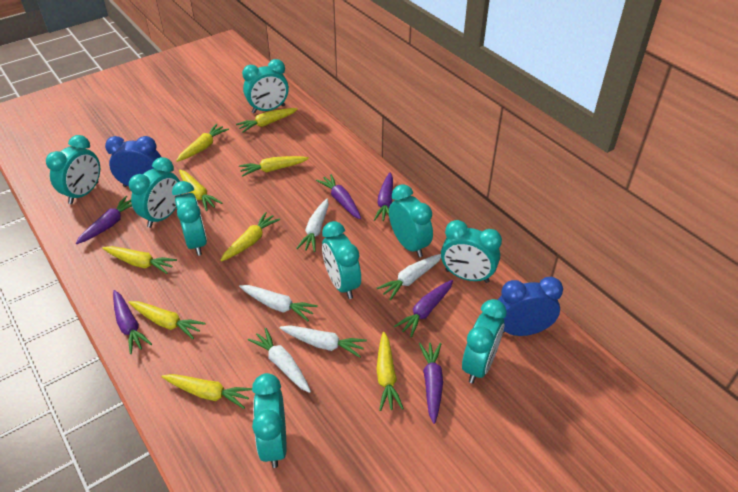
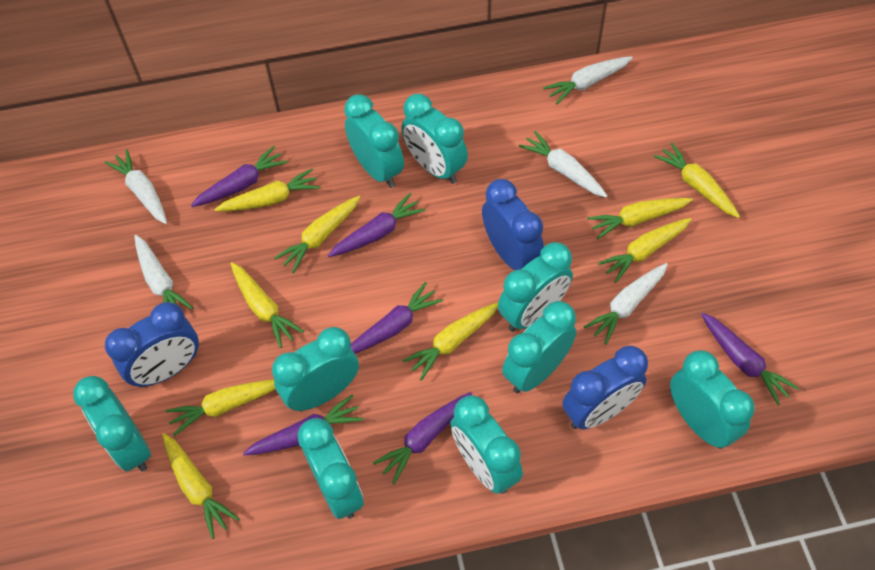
blue clock: 2 -> 3

